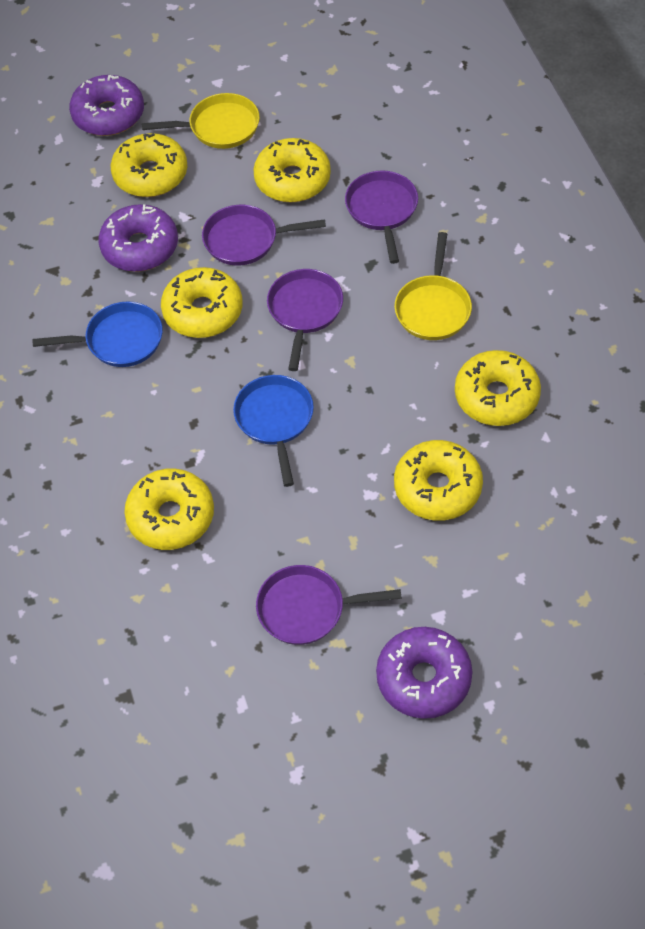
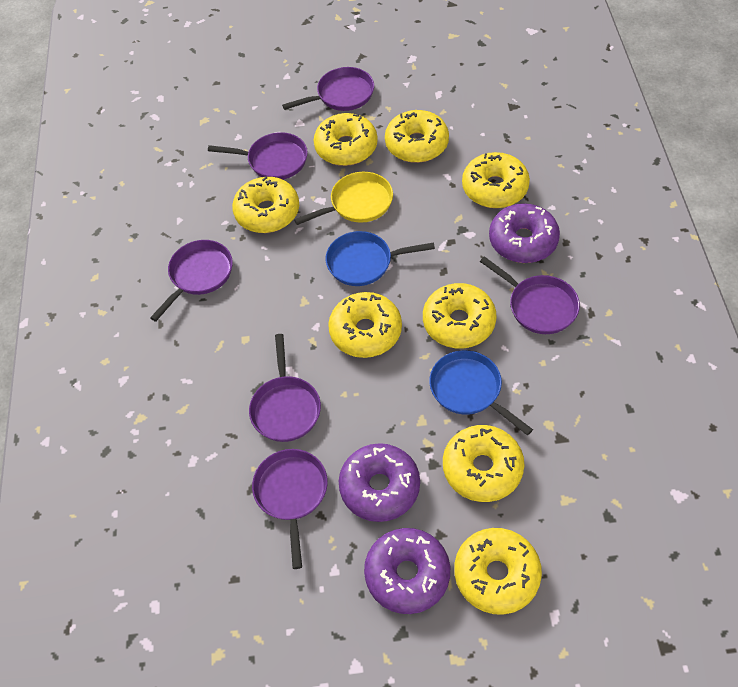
purple pan: 4 -> 6
yellow donut: 6 -> 8
yellow pan: 2 -> 1

